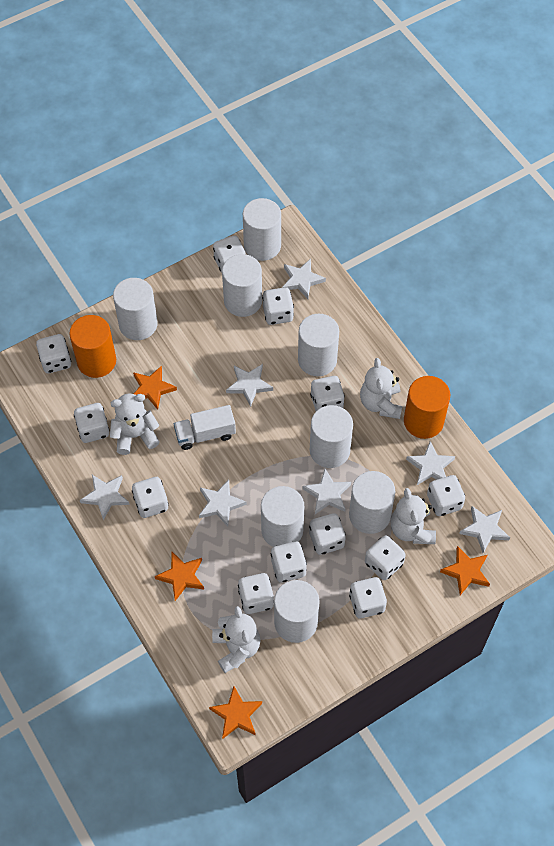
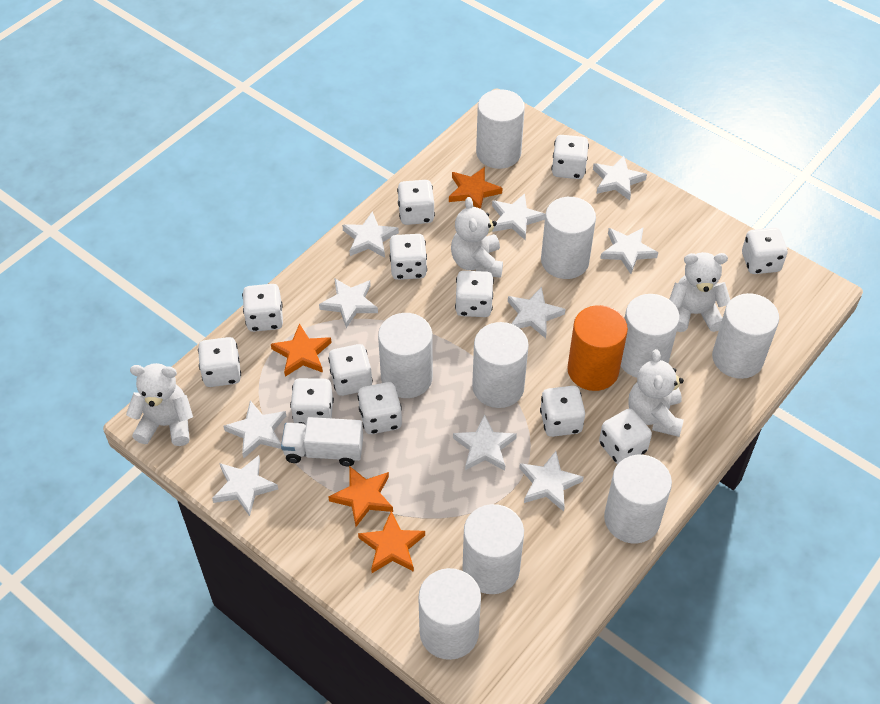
orange cylinder: 2 -> 1
white cylinder: 8 -> 9
white star: 7 -> 10

